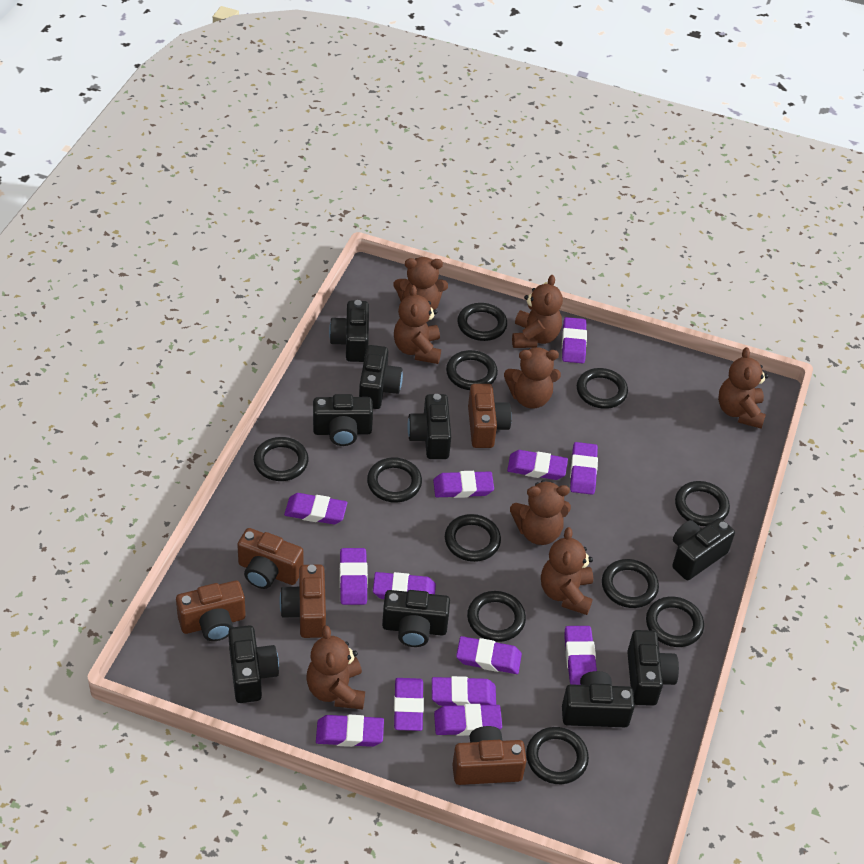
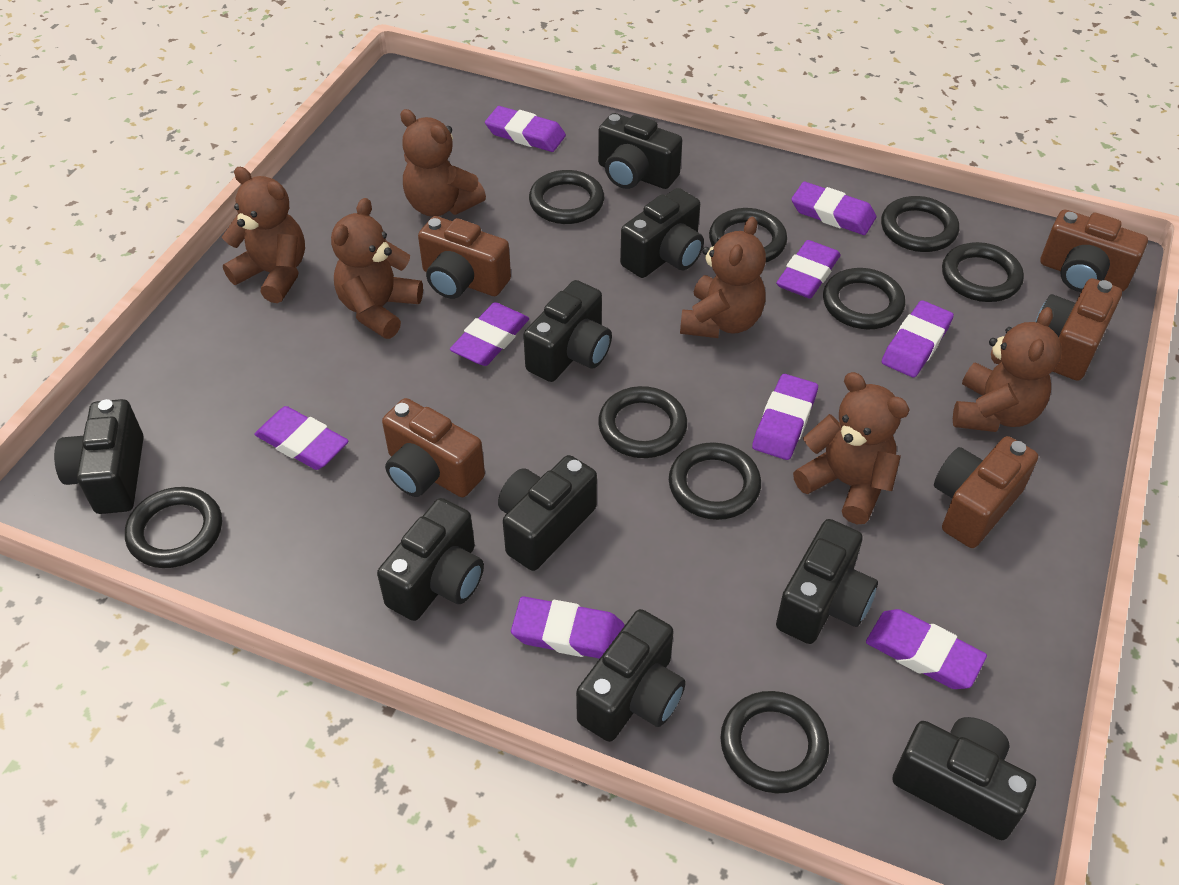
black ring: 11 -> 9
brown teddy bear: 8 -> 6
purple eraser: 13 -> 9

